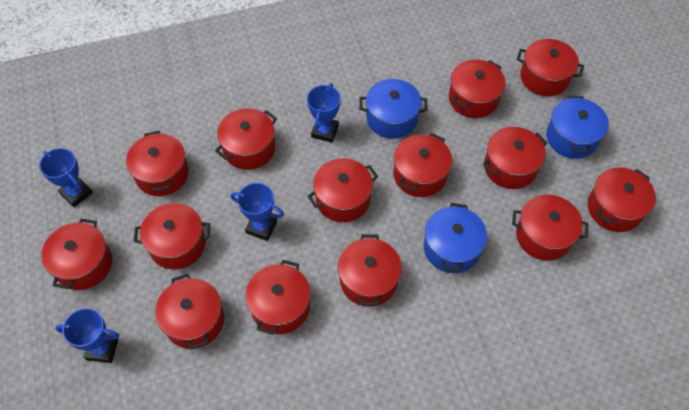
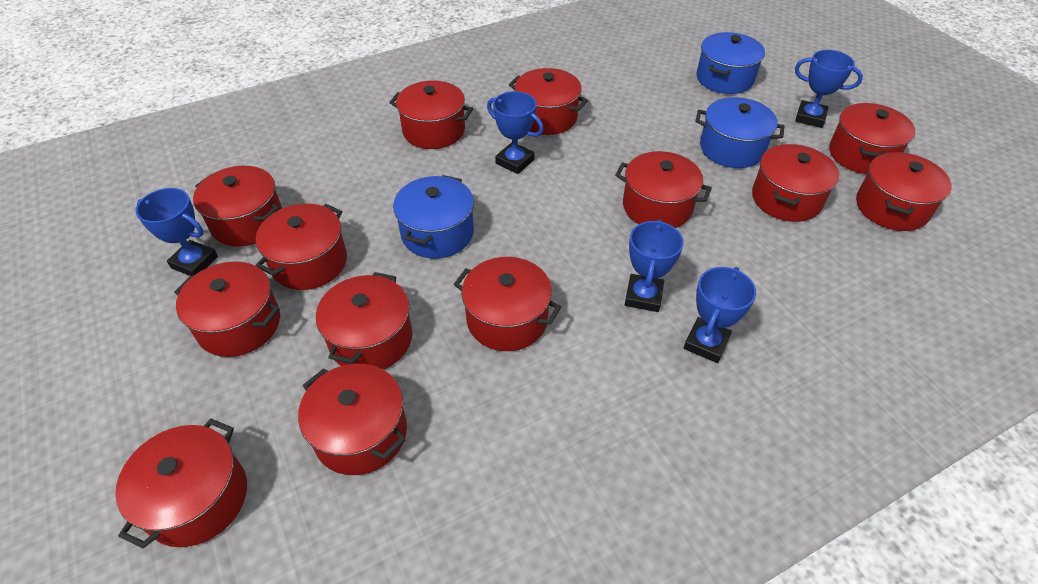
blue trophy: 4 -> 5
red pot: 14 -> 13

